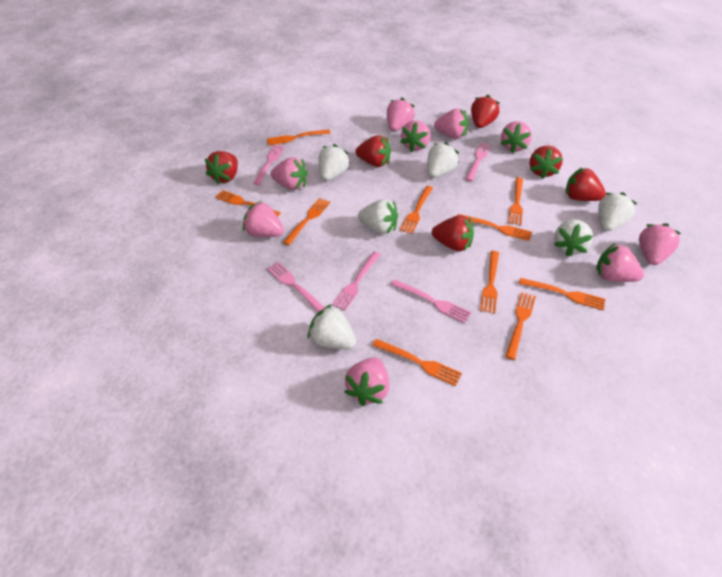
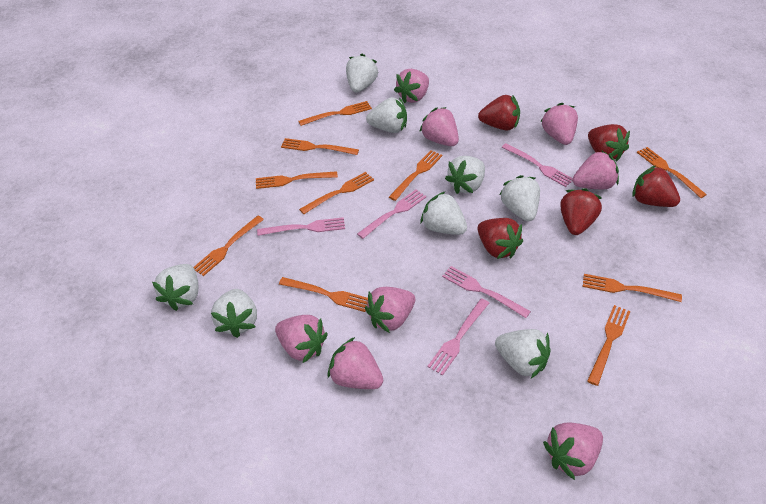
pink strawberry: 9 -> 8
red strawberry: 6 -> 5
white strawberry: 6 -> 8

